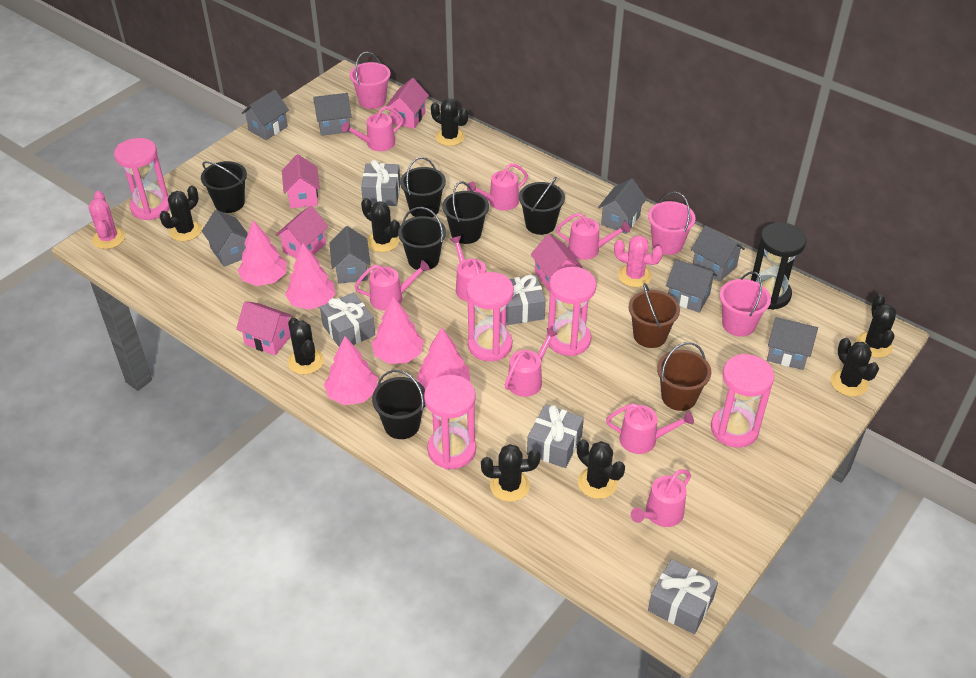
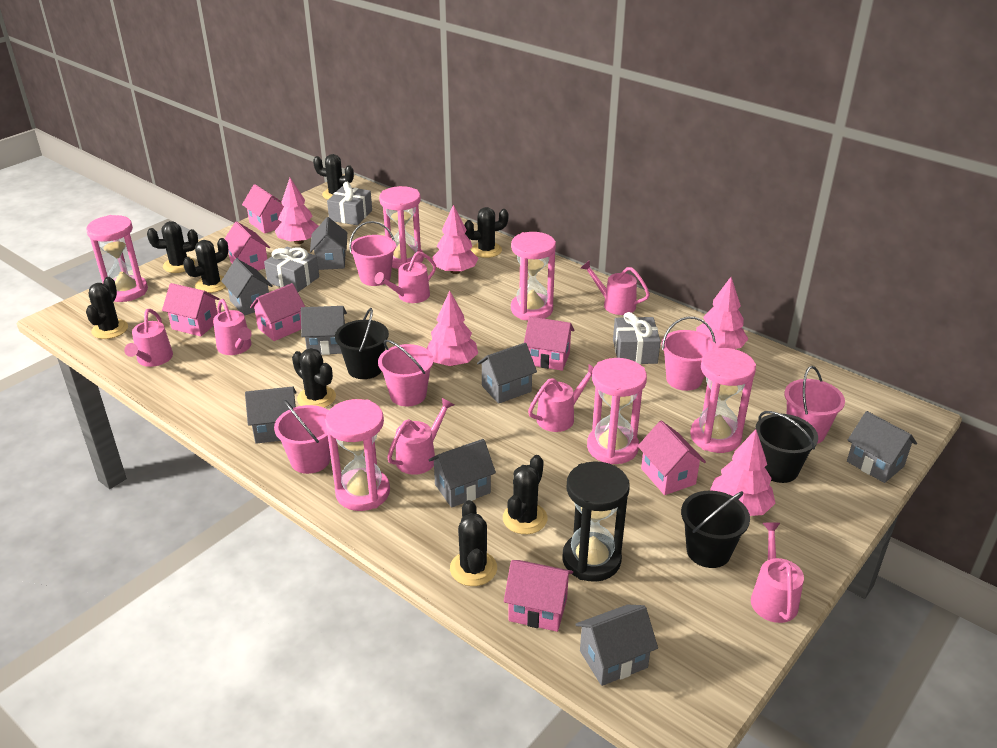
black bucket: 6 -> 3
brown bucket: 2 -> 0
grey gift: 5 -> 3
pink bucket: 3 -> 5
pink cactus: 2 -> 0
pink hourglass: 5 -> 6
pink house: 5 -> 7
pink watering can: 8 -> 7

